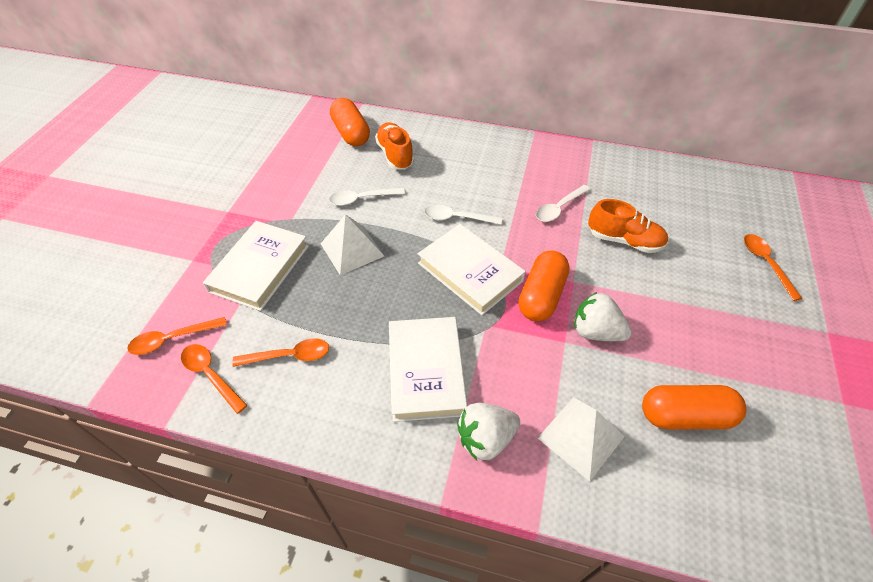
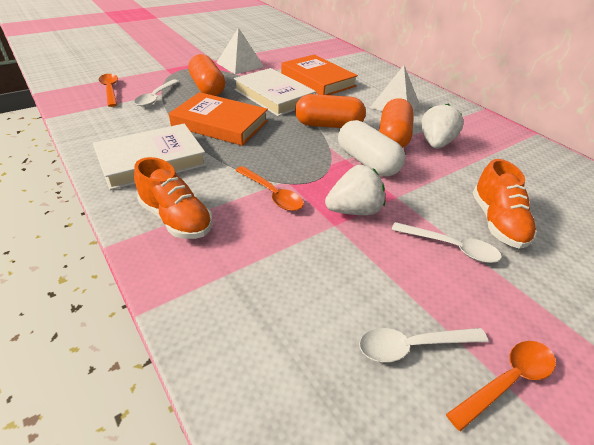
orange book: 0 -> 2
orange spoon: 4 -> 3
white book: 3 -> 2
white capsule: 0 -> 1

